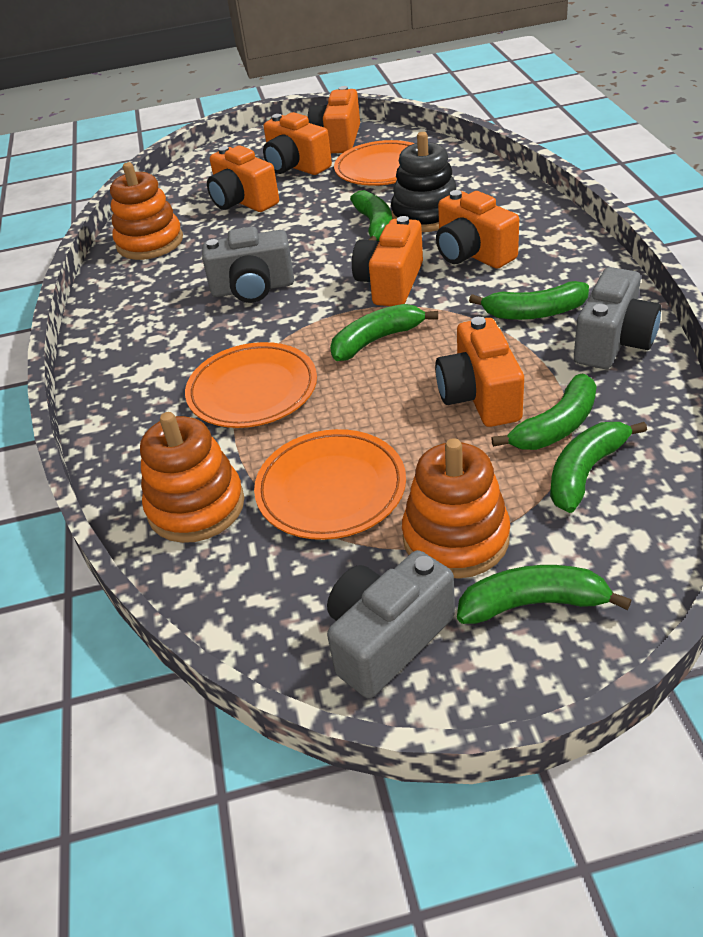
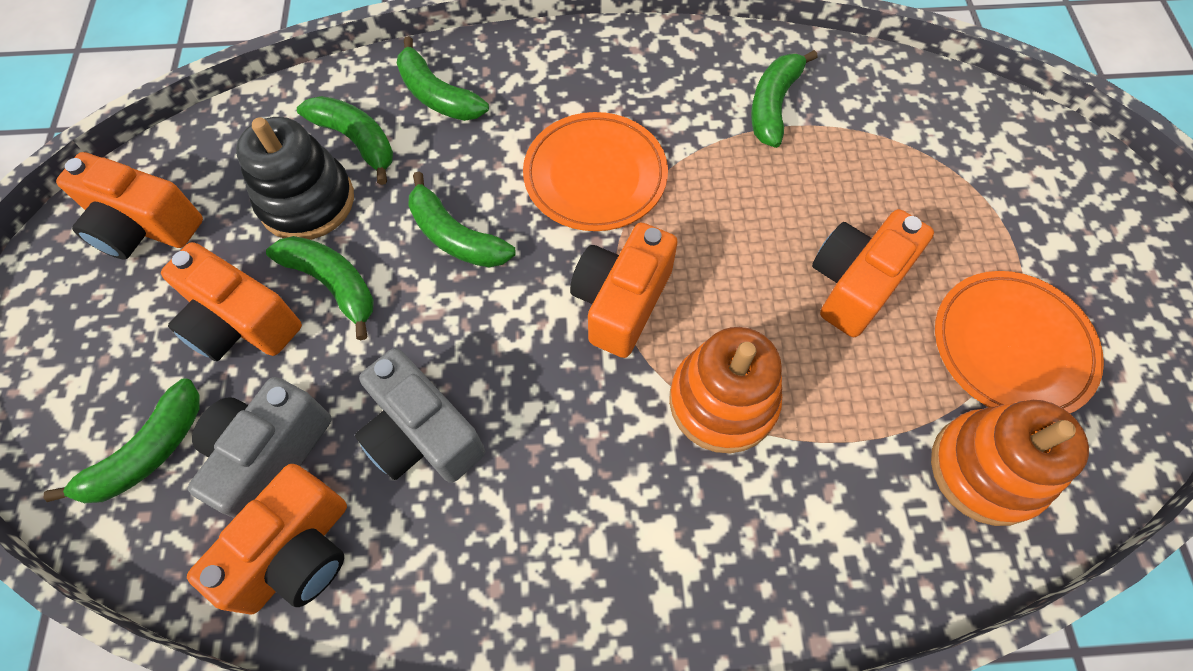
grey camera: 3 -> 2
orange camera: 6 -> 5
orange plate: 3 -> 2
orange stacking toy: 3 -> 2

